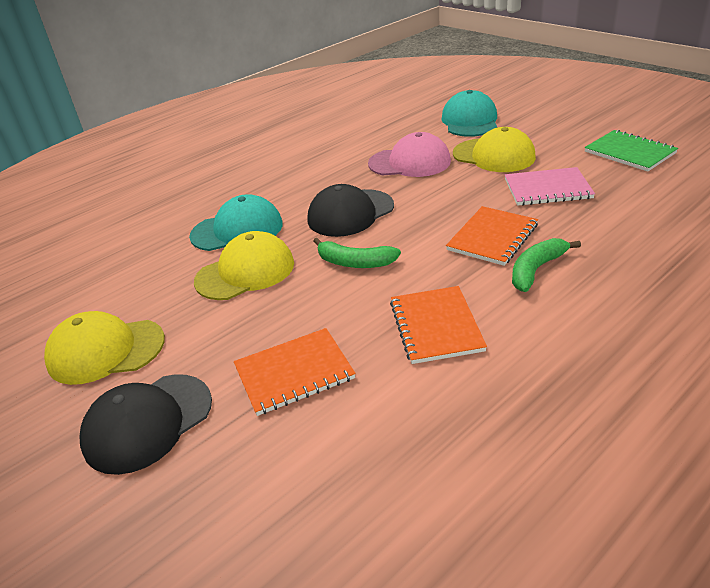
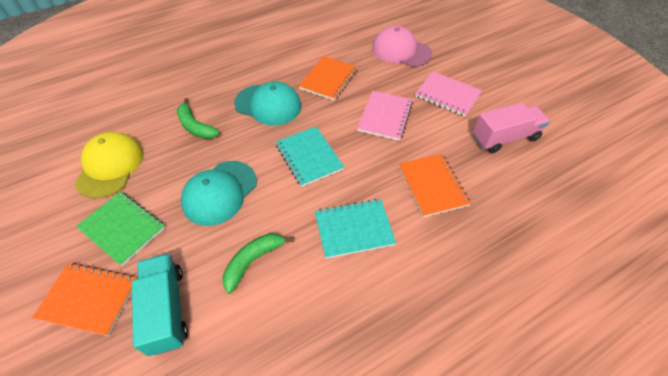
black cap: 2 -> 0
pink notebook: 1 -> 2
pink truck: 0 -> 1
turquoise notebook: 0 -> 2
turquoise truck: 0 -> 1
yellow cap: 3 -> 1

